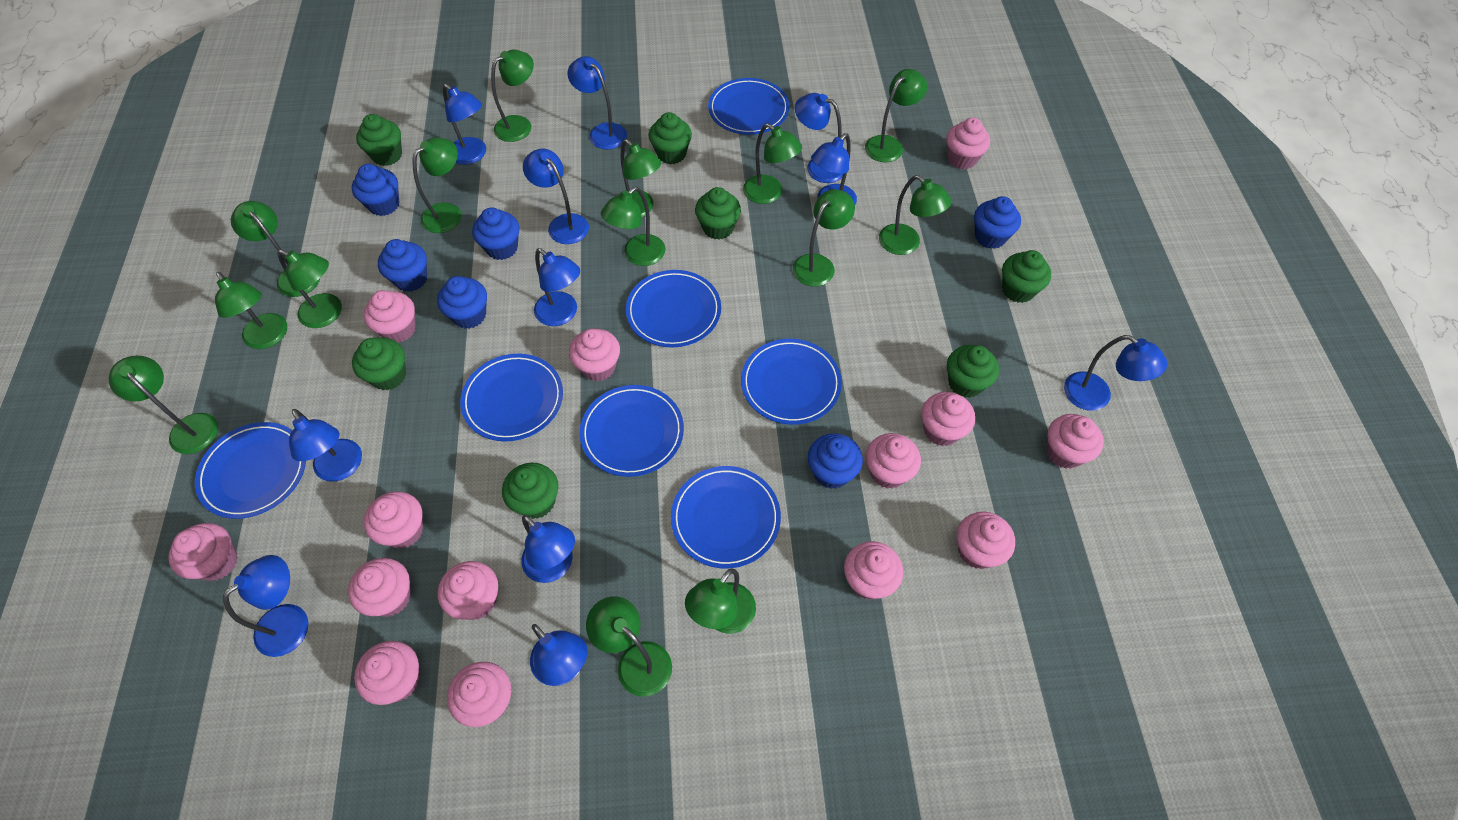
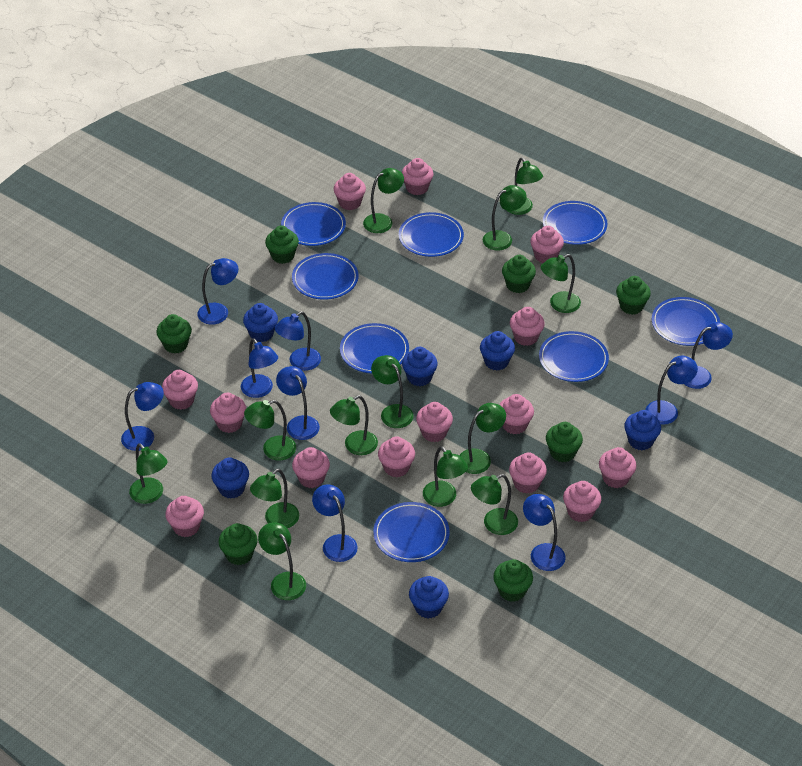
blue lamp: 11 -> 9
blue plate: 7 -> 8
green lamp: 14 -> 13

